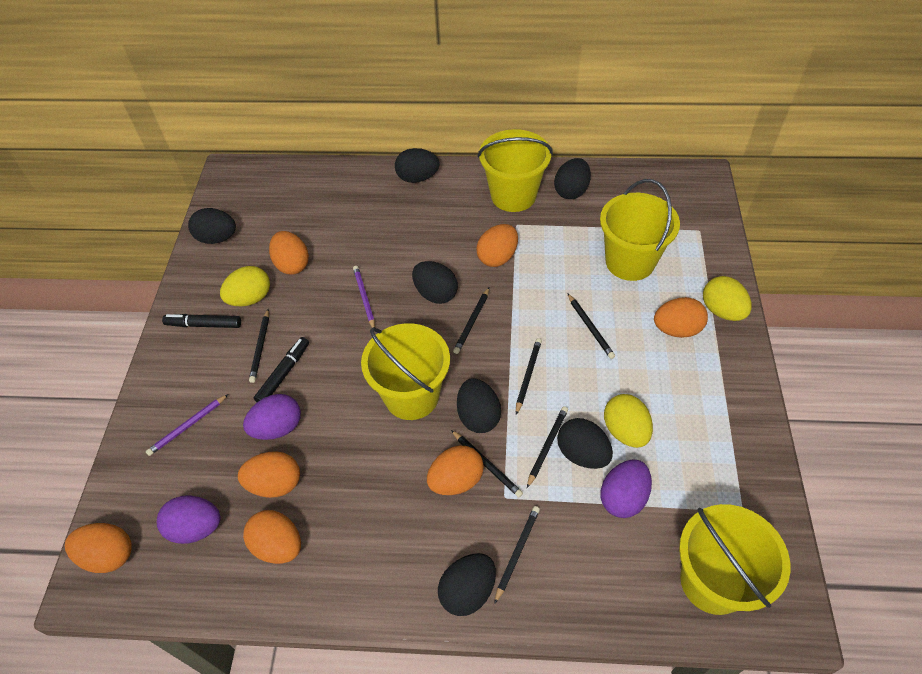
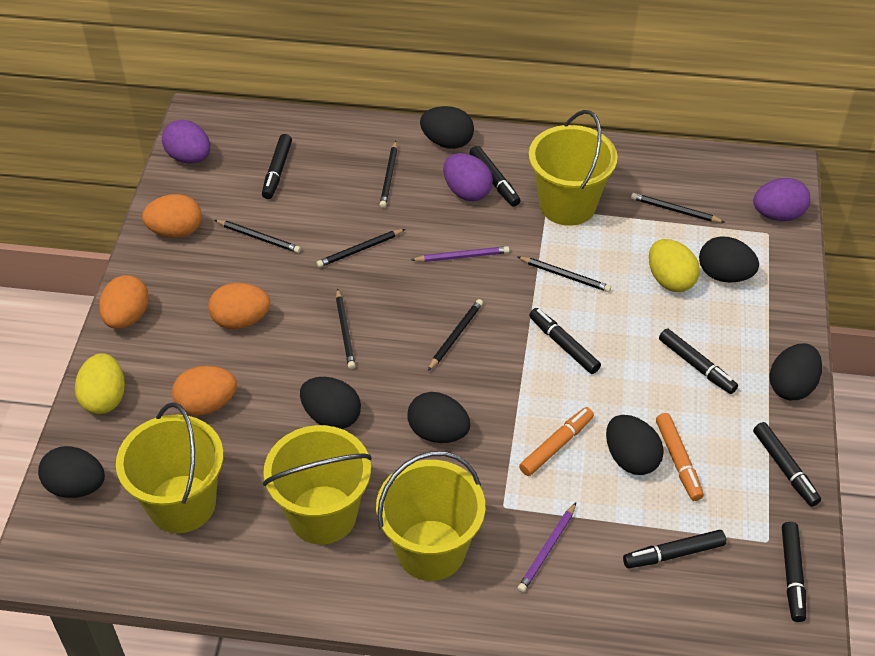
black marker: 2 -> 7
orange egg: 7 -> 4
orange marker: 0 -> 2
yellow egg: 3 -> 2

